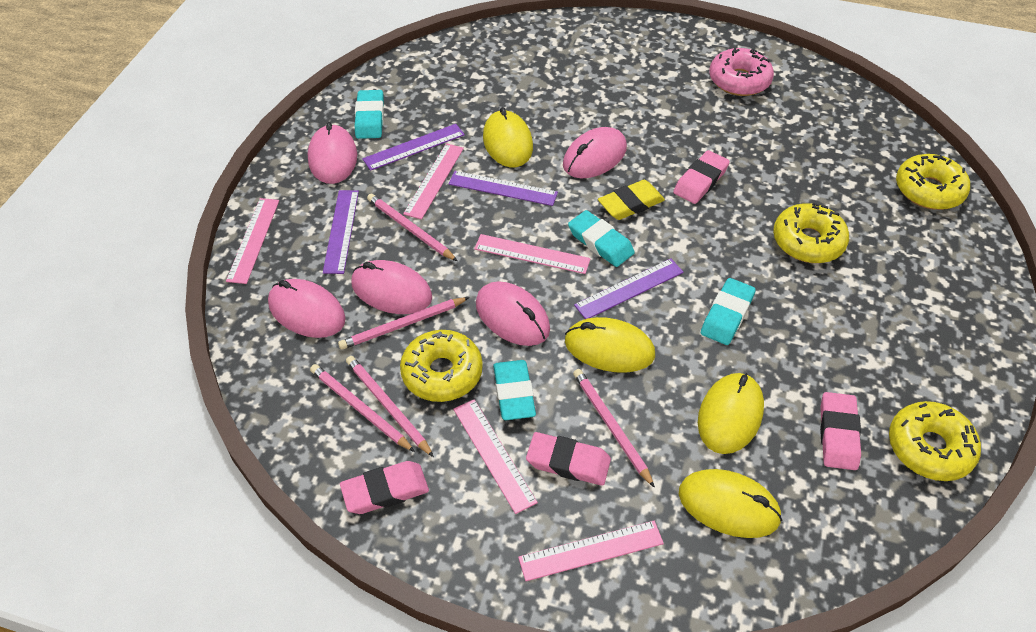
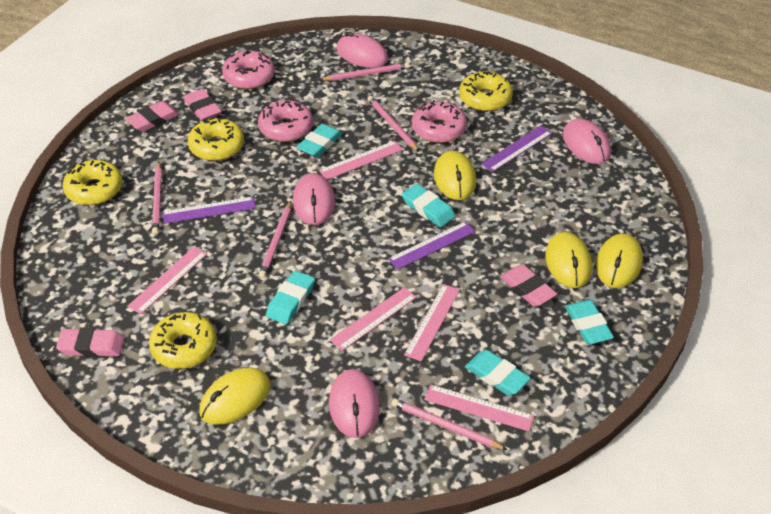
pink donut: 1 -> 3
pink mouse: 5 -> 4
purple ruler: 4 -> 3
turquoise eraser: 4 -> 5
yellow eraser: 1 -> 0

